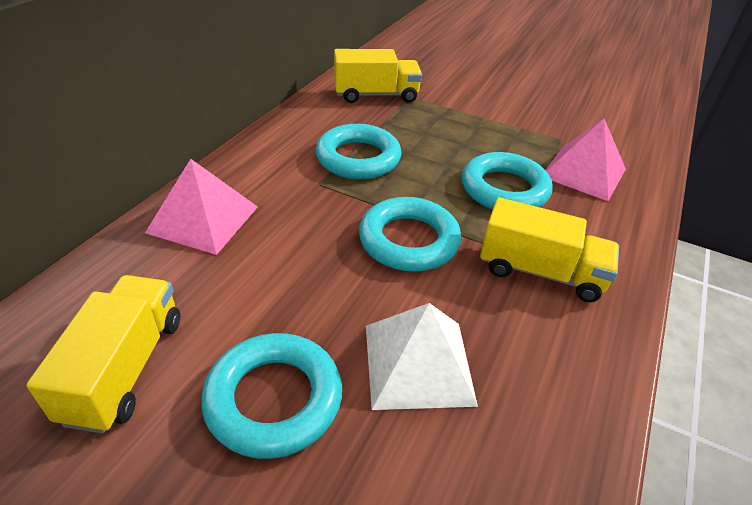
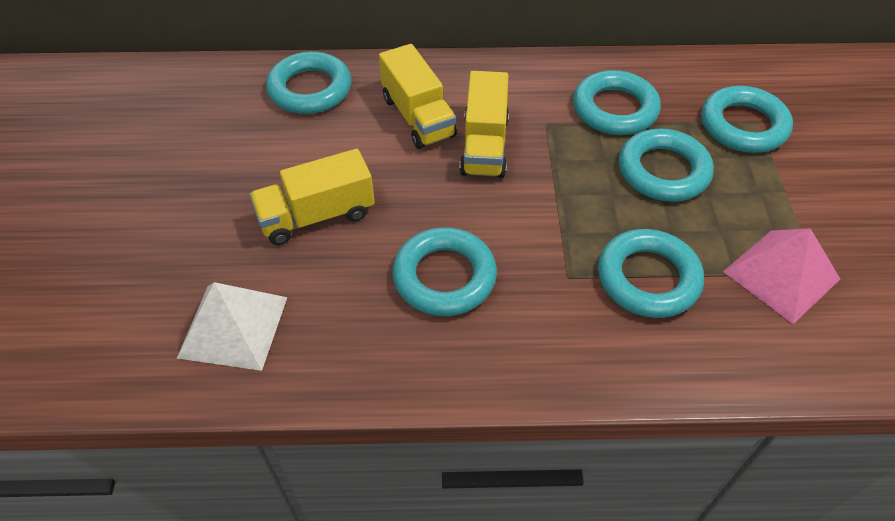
pink pyramid: 2 -> 1
turquoise ring: 4 -> 6

